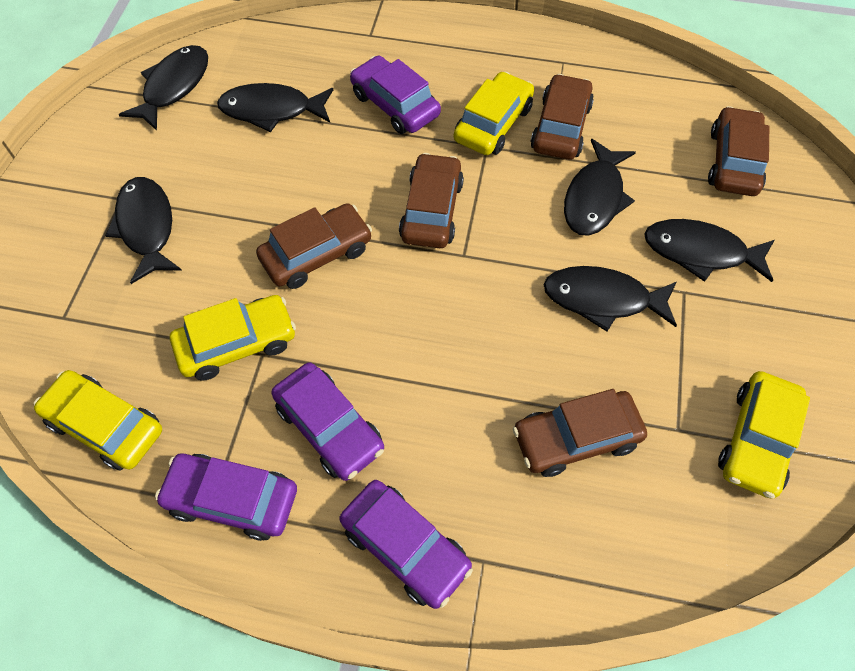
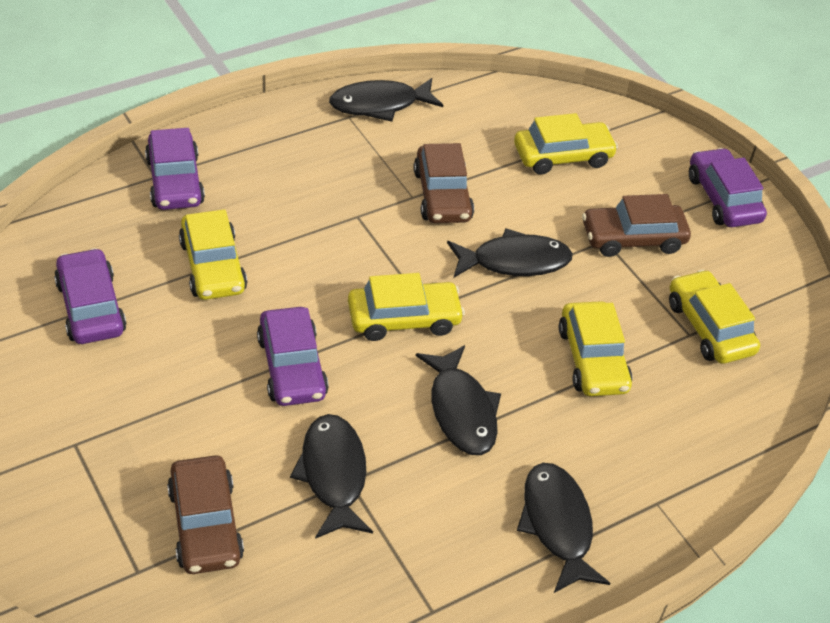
black fish: 6 -> 5
brown car: 5 -> 3
yellow car: 4 -> 5

